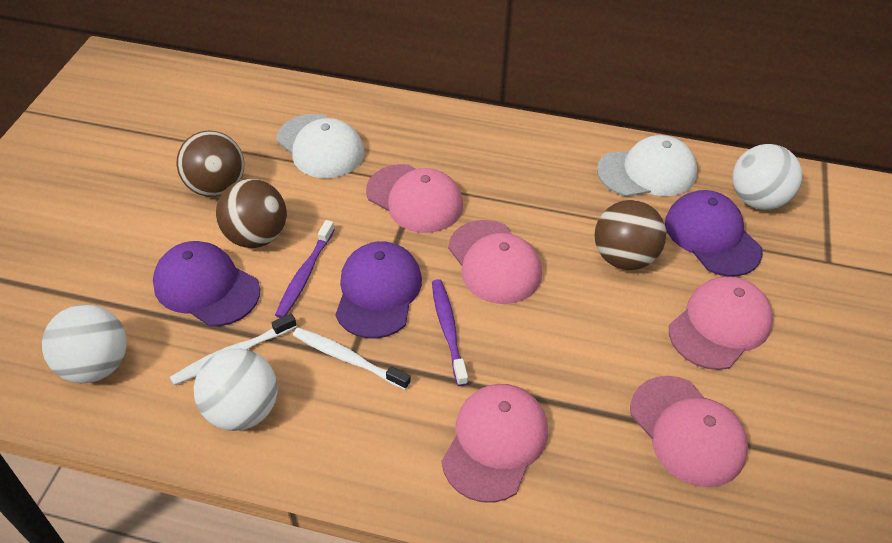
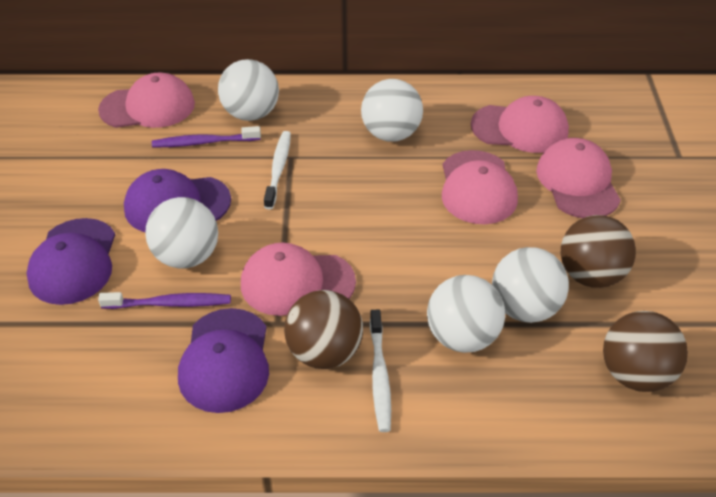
white ball: 3 -> 5
white cap: 2 -> 0

